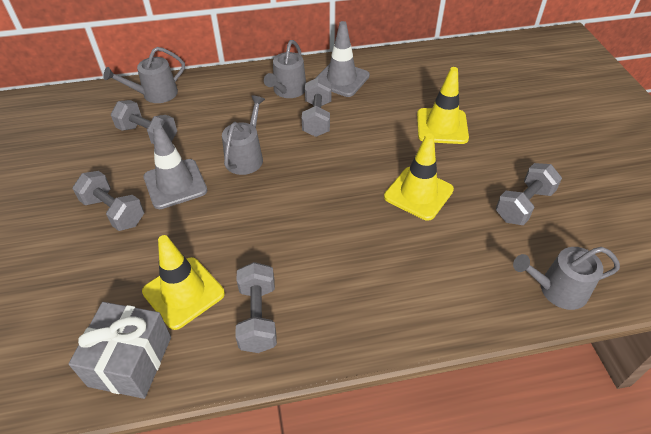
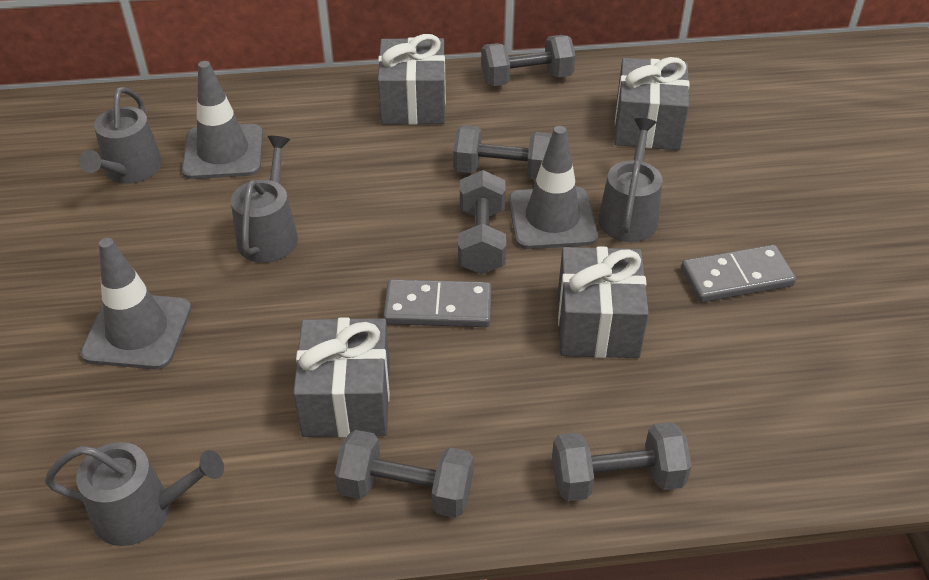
grey domino: 0 -> 2
grey gift: 1 -> 4
grey traffic cone: 2 -> 3
yellow traffic cone: 3 -> 0

